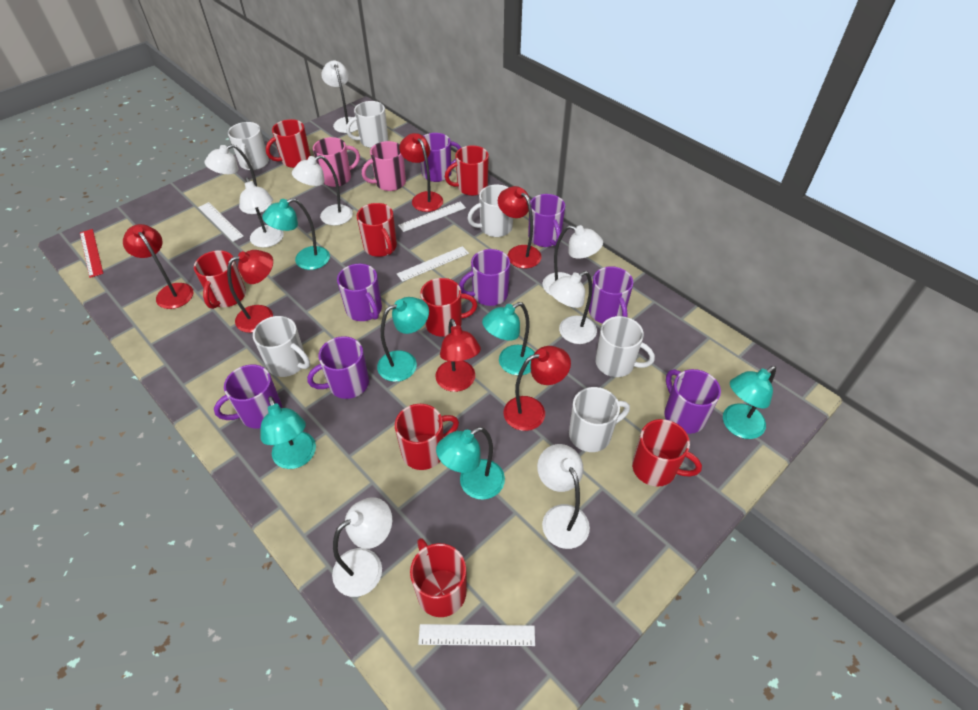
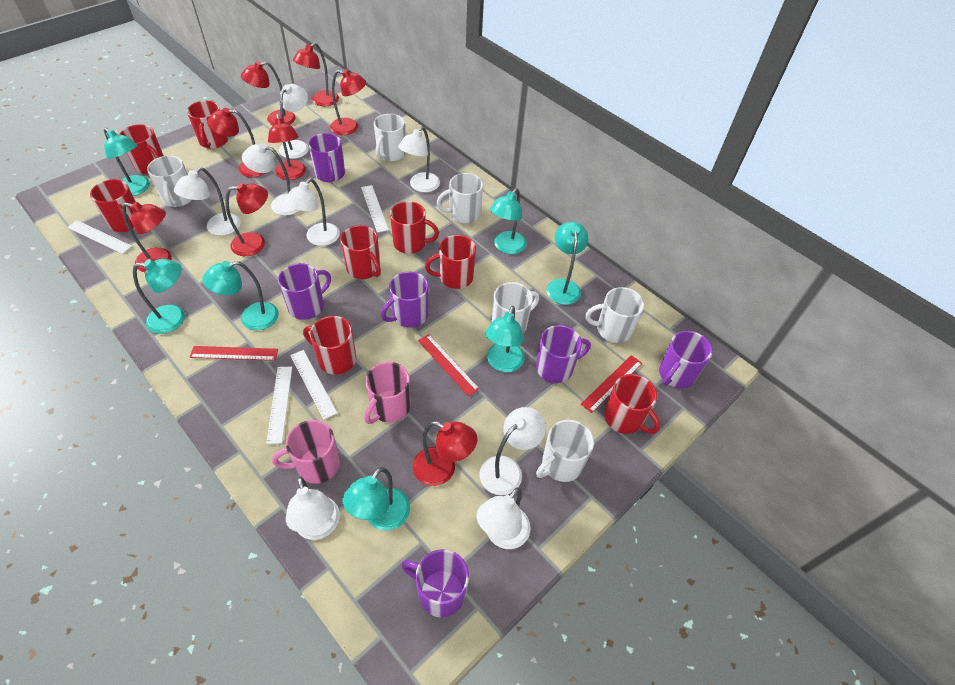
purple mug: 8 -> 6
red lamp: 6 -> 8
red ruler: 1 -> 3
turquoise lamp: 6 -> 7

